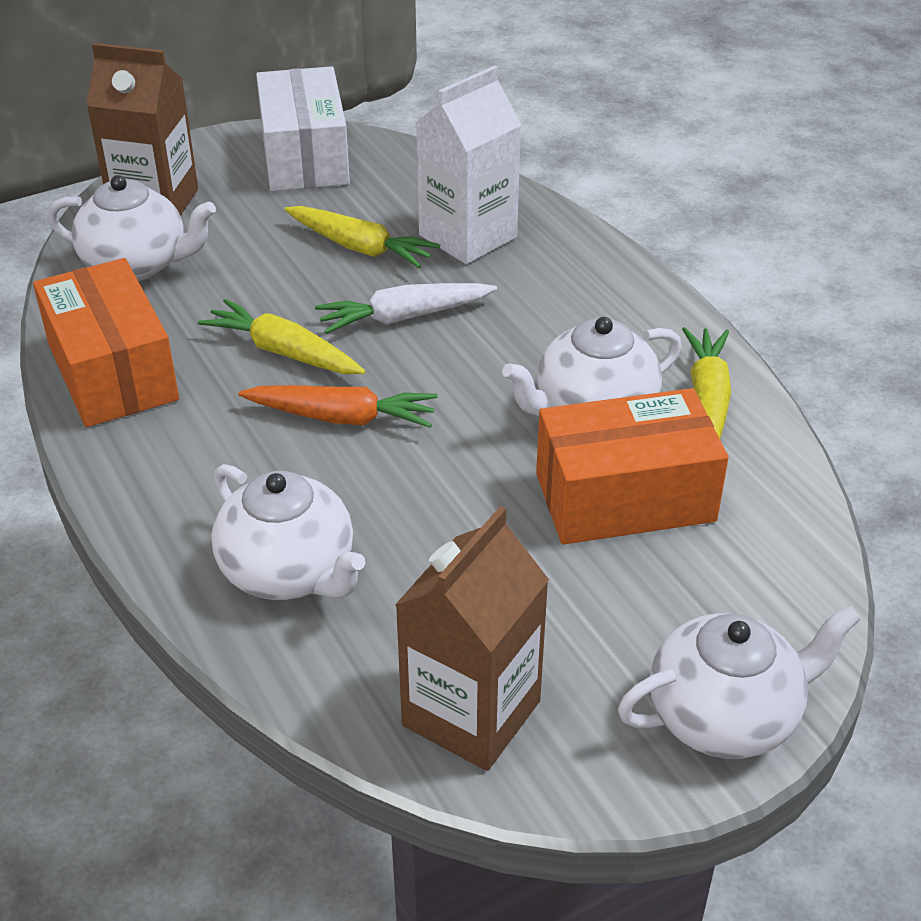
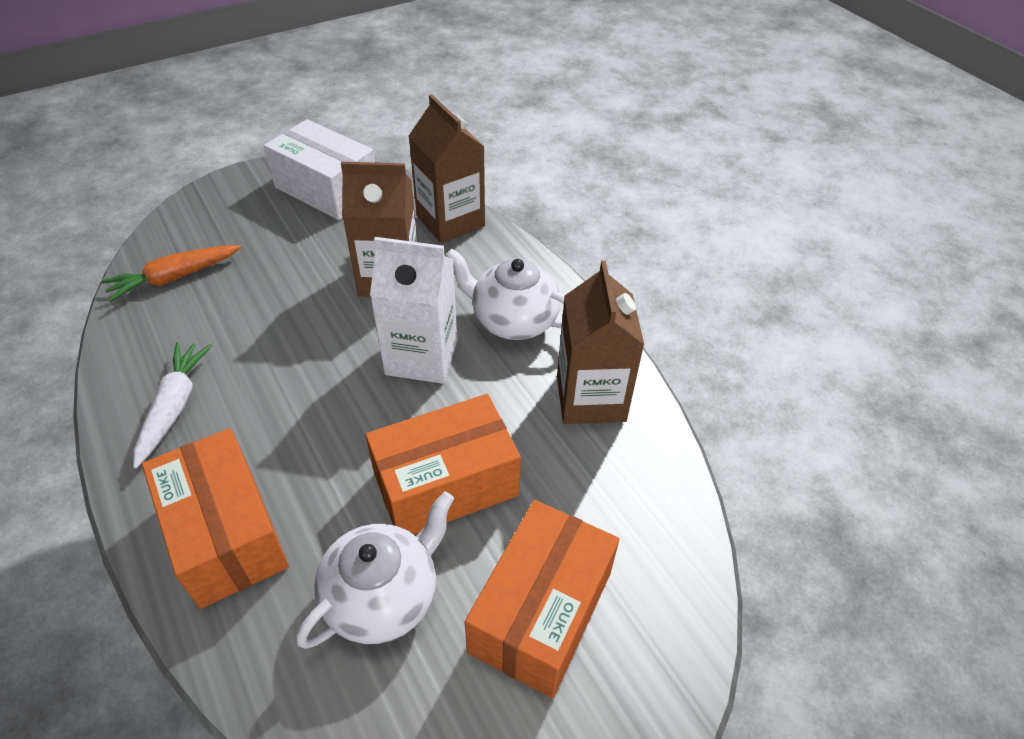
brown carton: 2 -> 3
orange box: 2 -> 3
white teapot: 4 -> 2
yellow carrot: 3 -> 0

